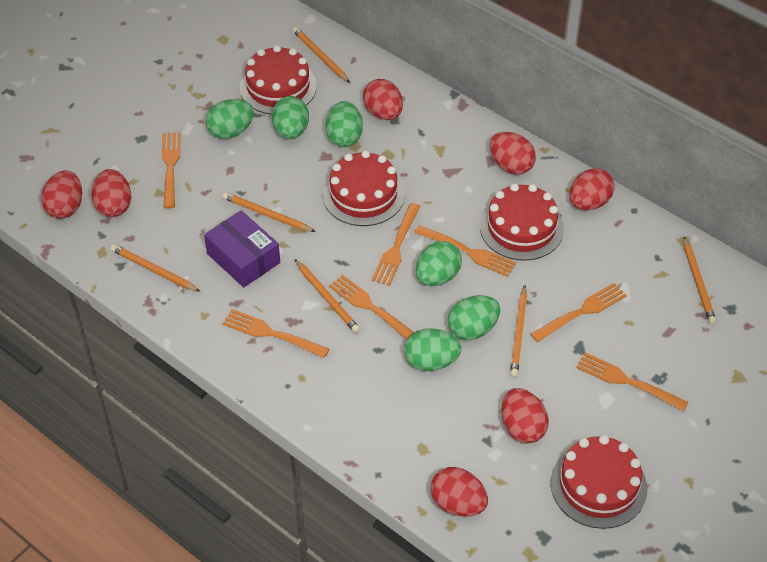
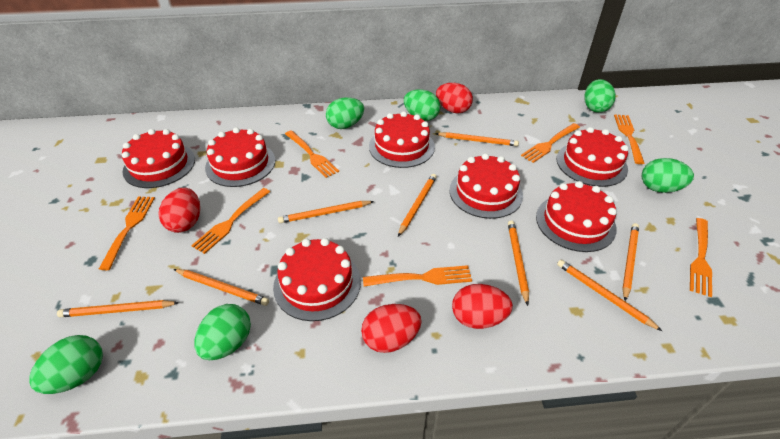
orange pencil: 6 -> 8
purple box: 1 -> 0
red cake: 4 -> 7
red egg: 7 -> 4

